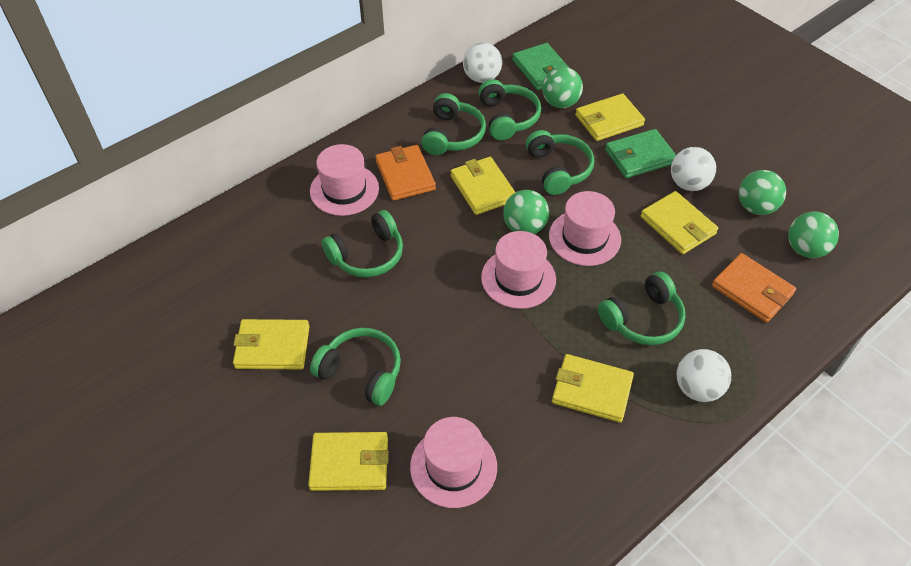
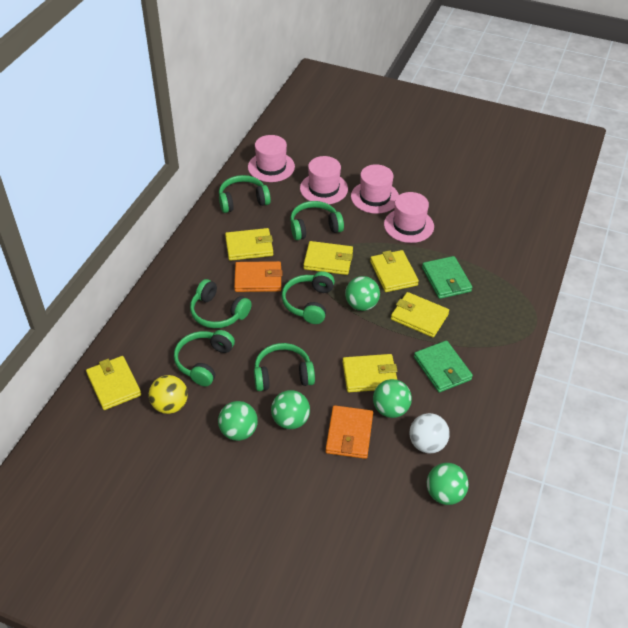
green ball: 4 -> 5
white ball: 3 -> 1
yellow ball: 0 -> 1

